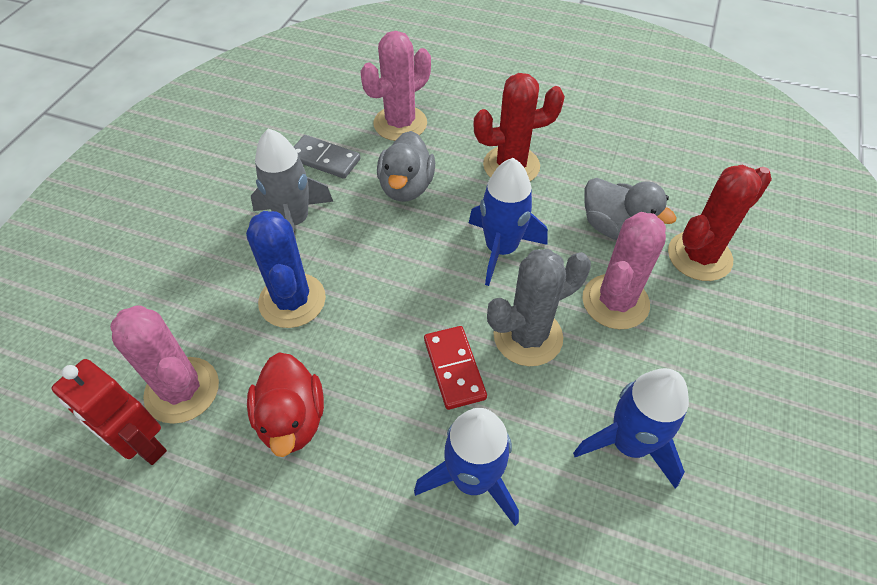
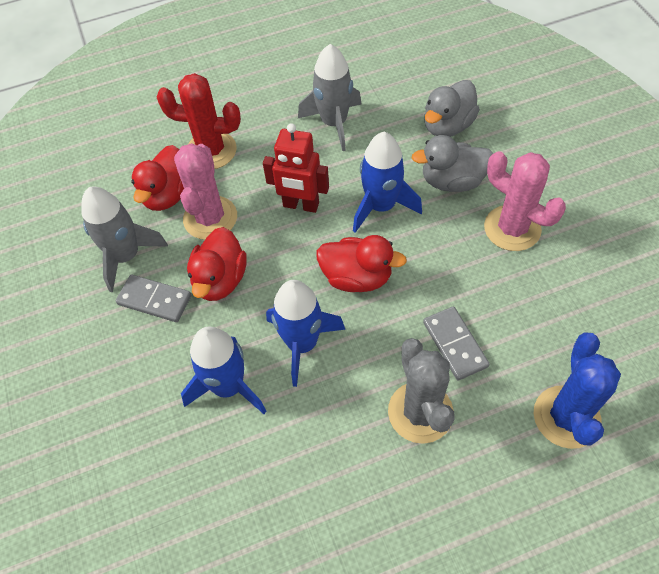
grey domino: 1 -> 2
grey rocket: 1 -> 2
pink cactus: 3 -> 2
red cactus: 2 -> 1
red domino: 1 -> 0
red duck: 1 -> 3

